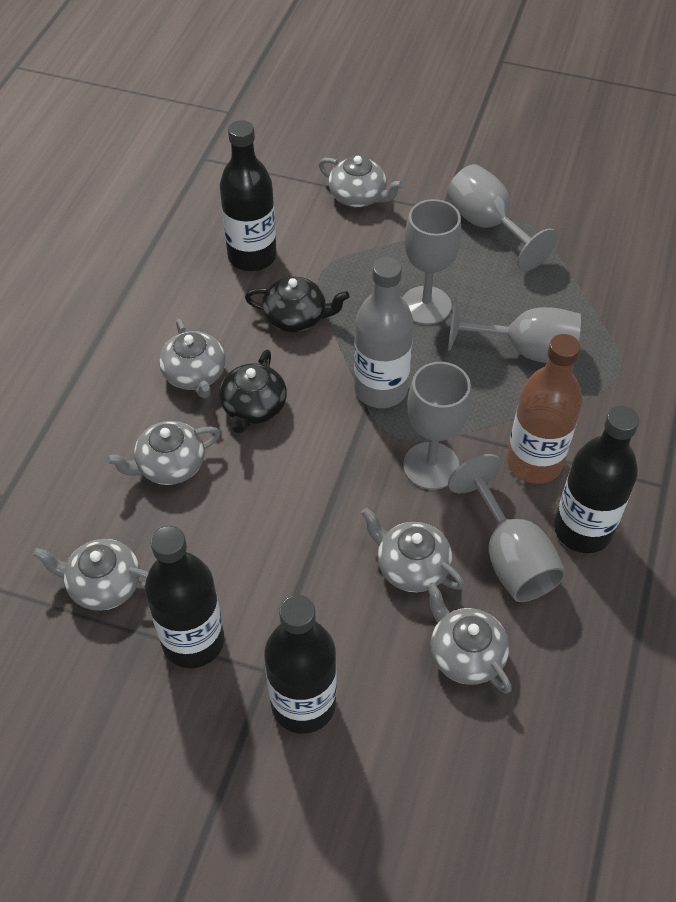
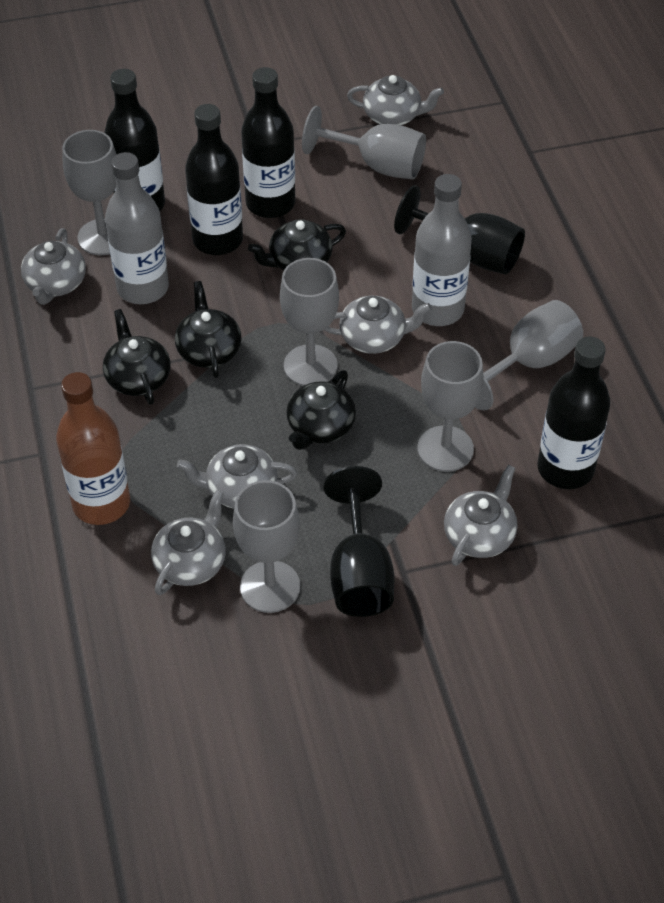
black goblet: 0 -> 2
black teapot: 2 -> 4
grey bottle: 1 -> 2
grey goblet: 5 -> 6

